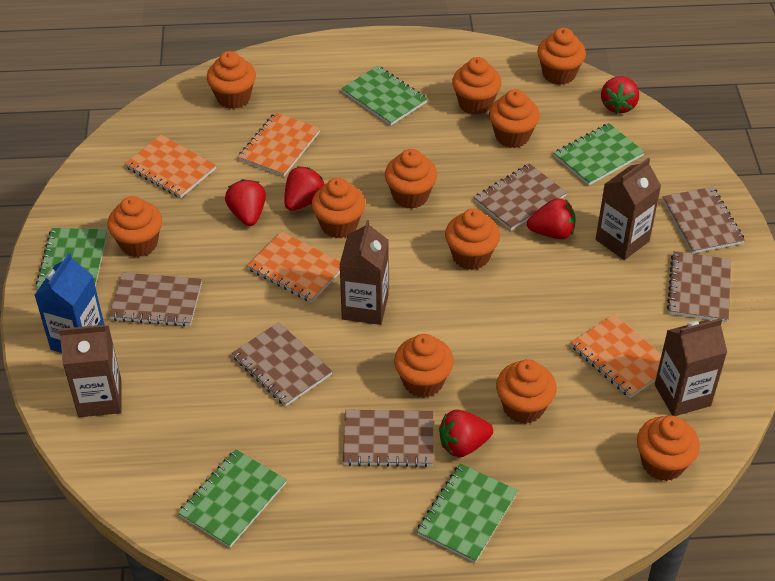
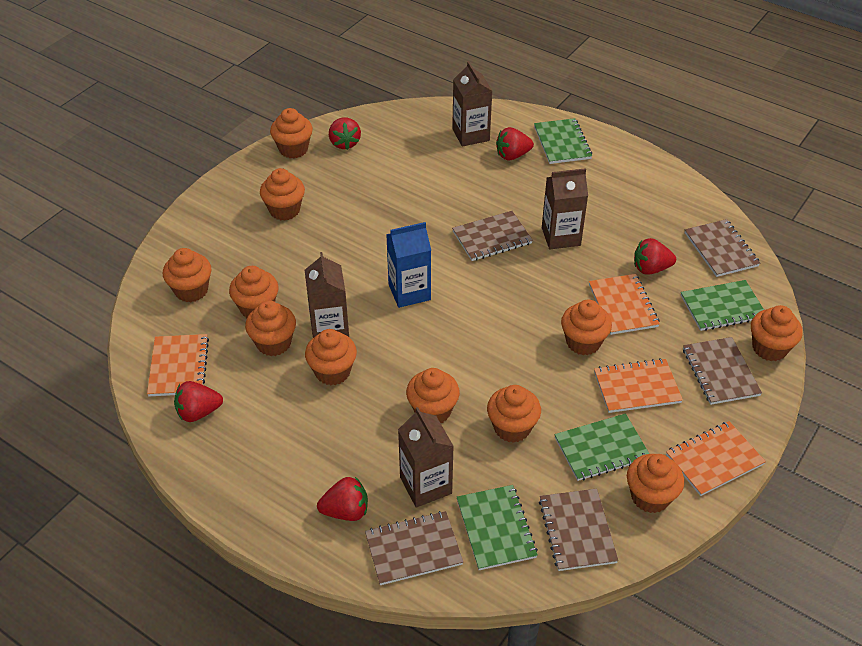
brown notebook: 6 -> 5
green notebook: 5 -> 4

